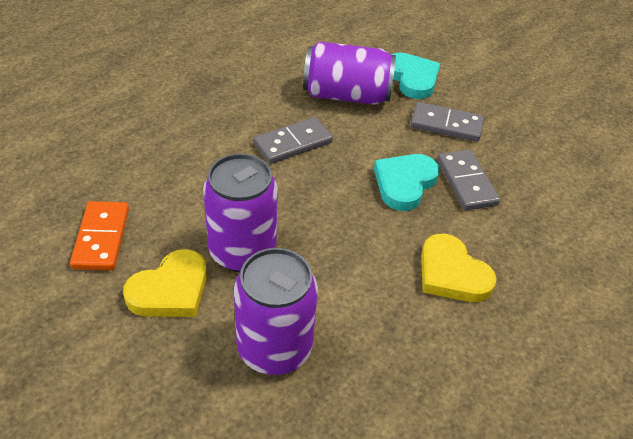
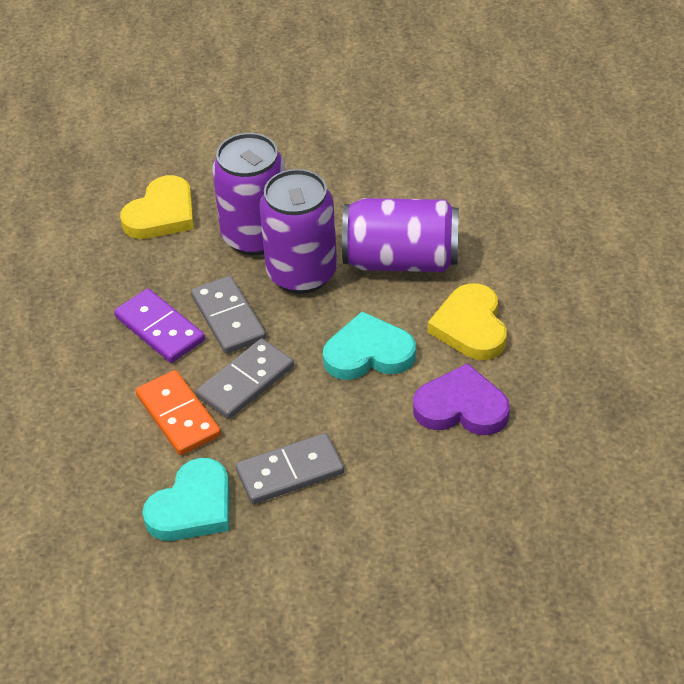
purple domino: 0 -> 1
purple heart: 0 -> 1

